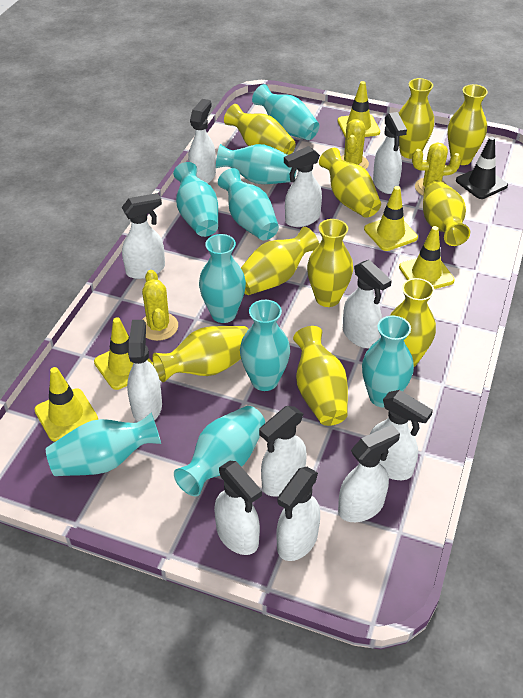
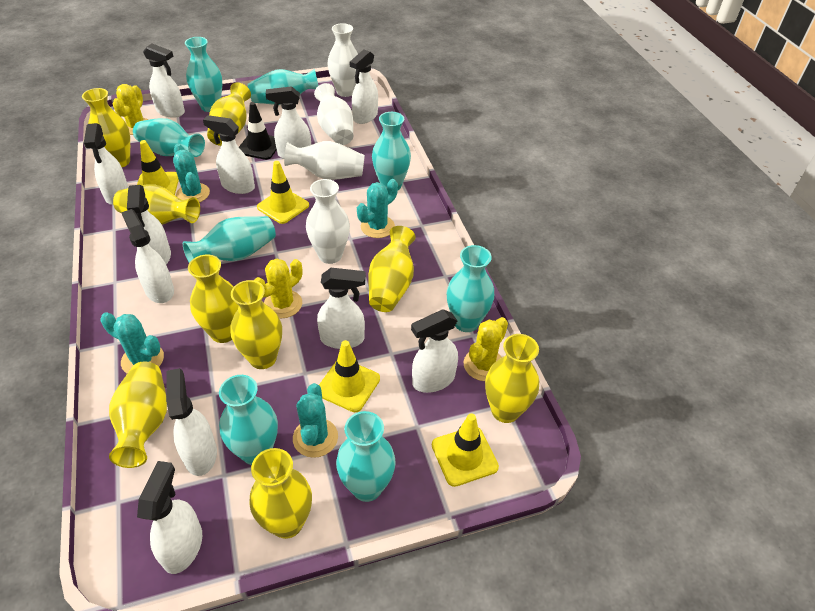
turquoise cactus: 0 -> 4
turquoise vase: 9 -> 8
white vase: 0 -> 4
yellow traffic cone: 5 -> 4
yellow vase: 10 -> 9

